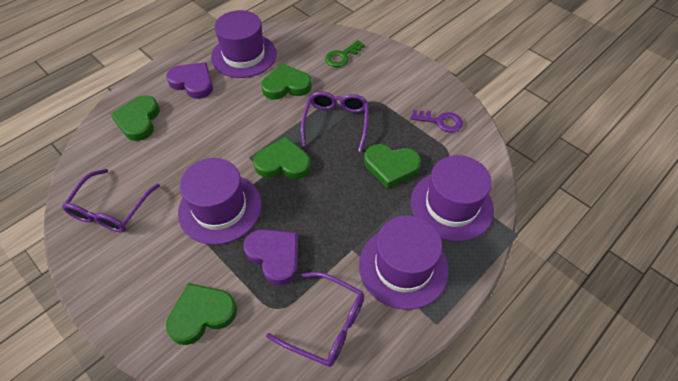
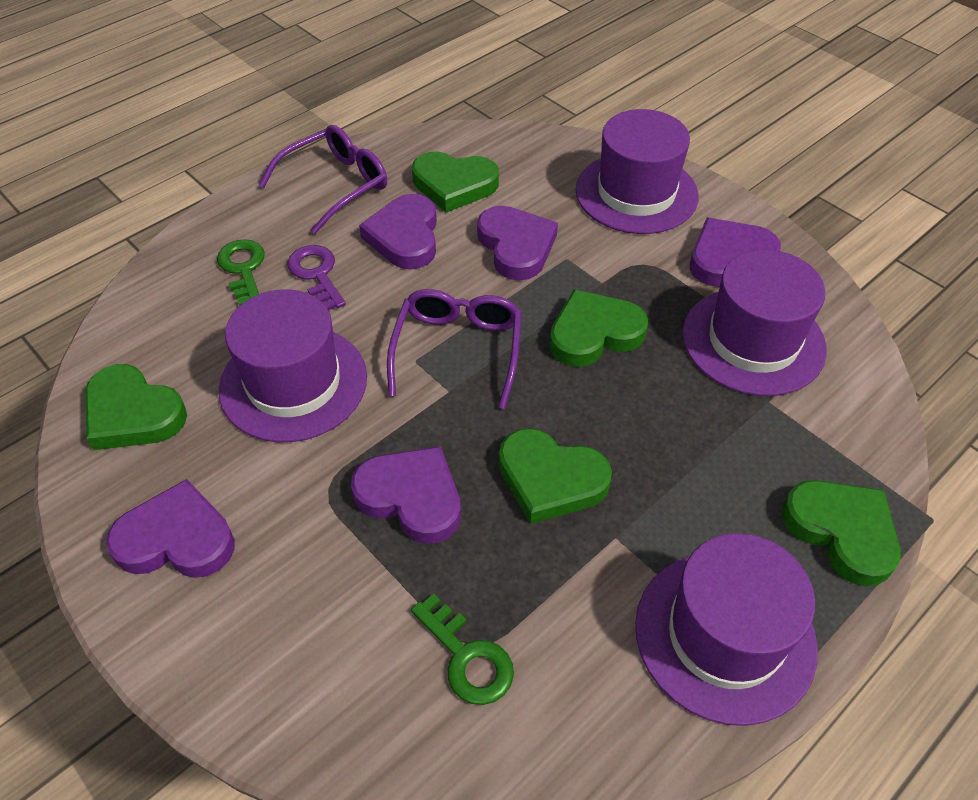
green key: 1 -> 2
purple glasses: 3 -> 2
purple heart: 2 -> 5

